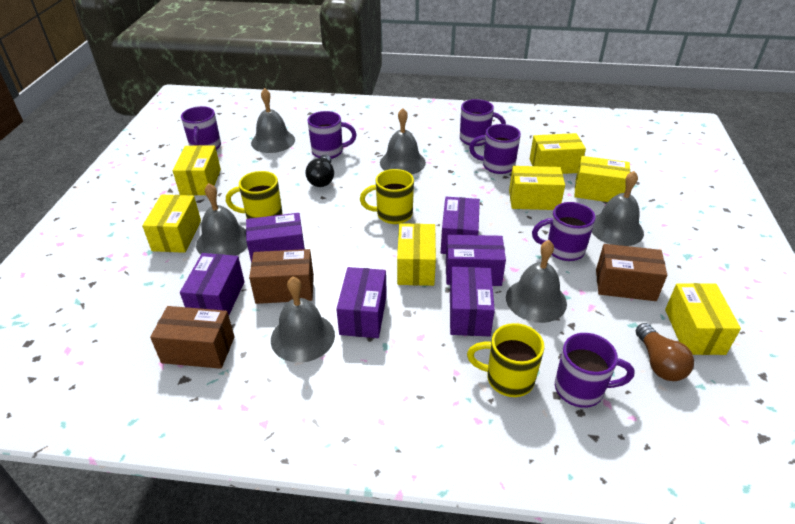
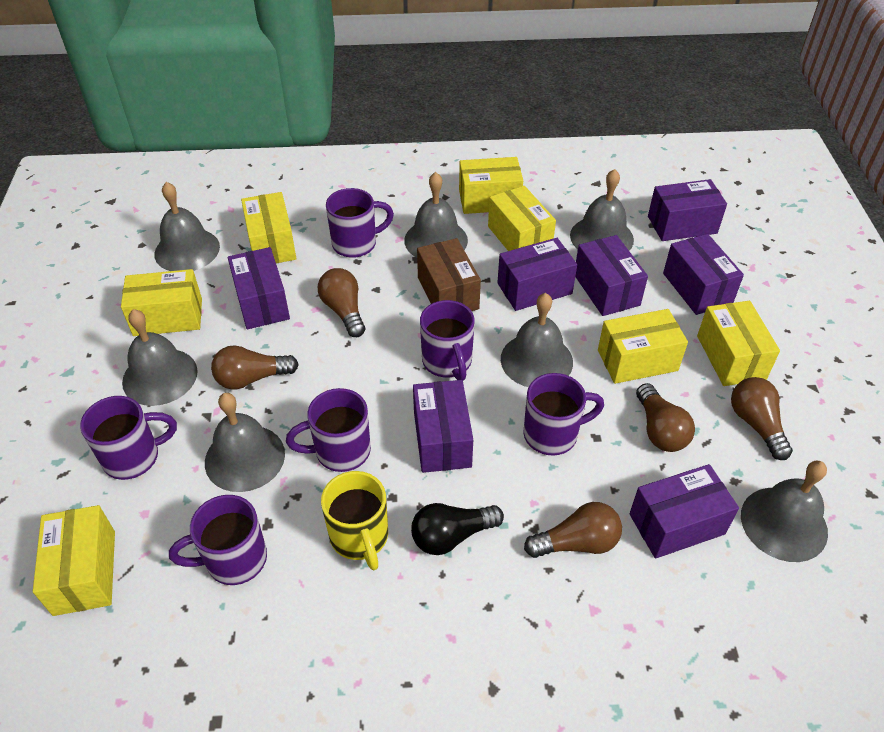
brown box: 3 -> 1
brown light bulb: 1 -> 5
grey bell: 6 -> 7
purple box: 6 -> 7
yellow mug: 3 -> 1

